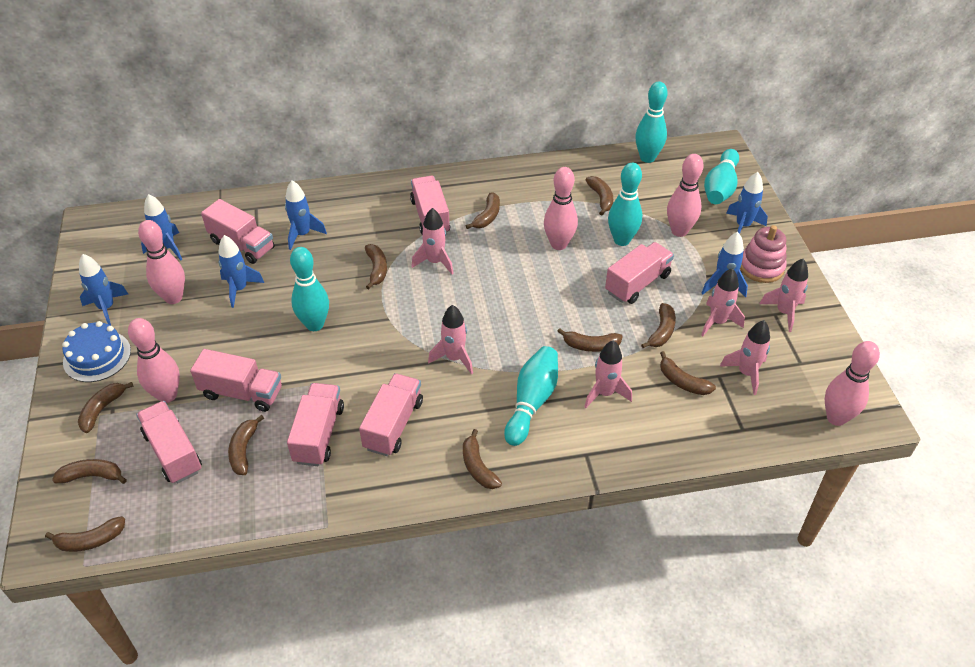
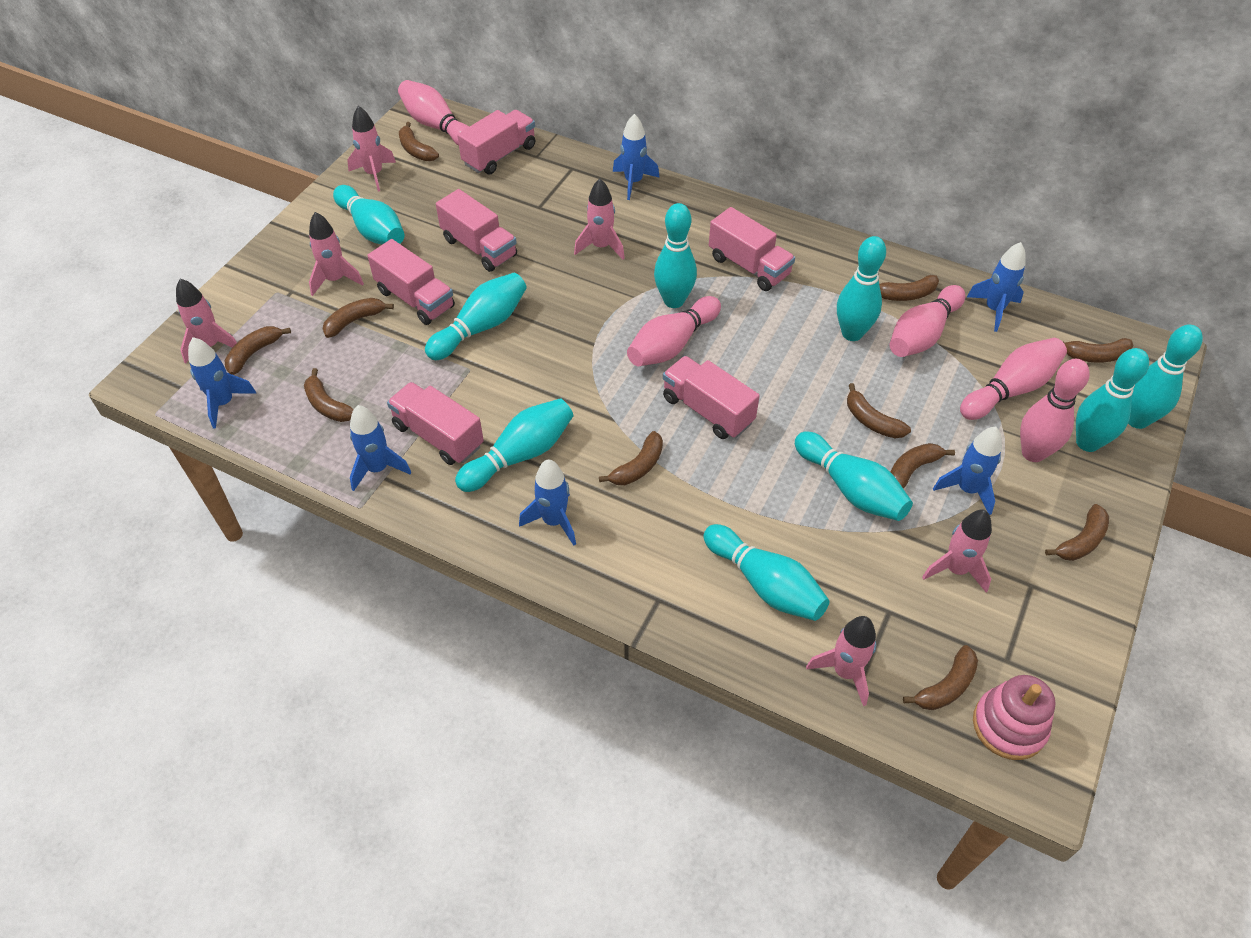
blue cake: 1 -> 0
pink truck: 7 -> 6
turquoise bowling pin: 5 -> 9

